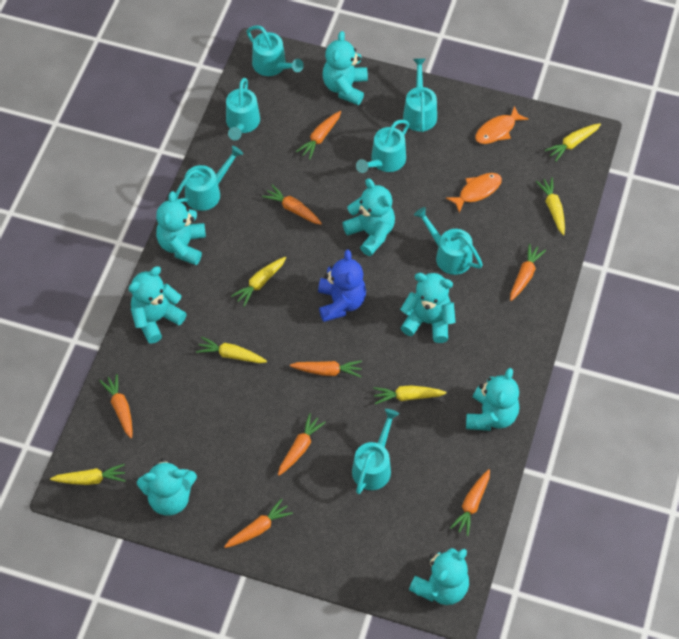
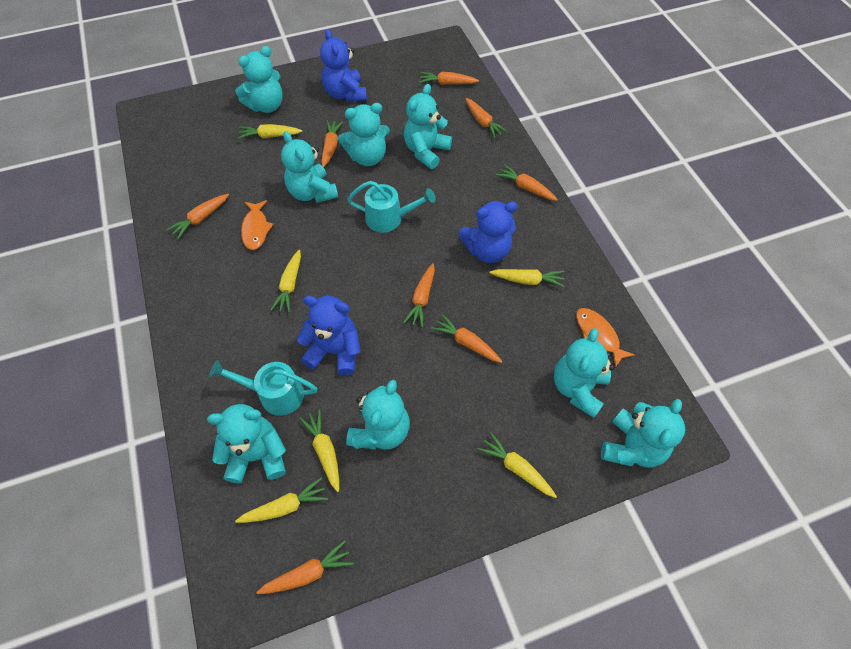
blue teddy bear: 1 -> 3
turquoise watering can: 7 -> 2

